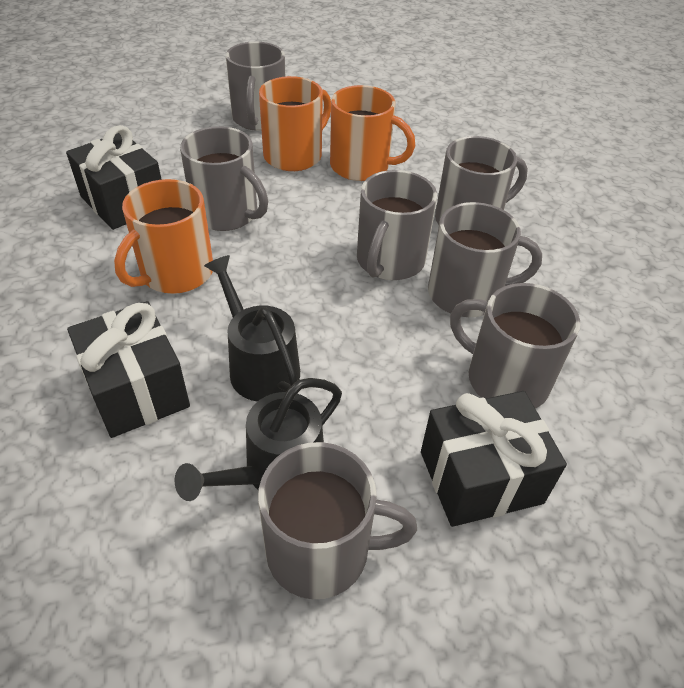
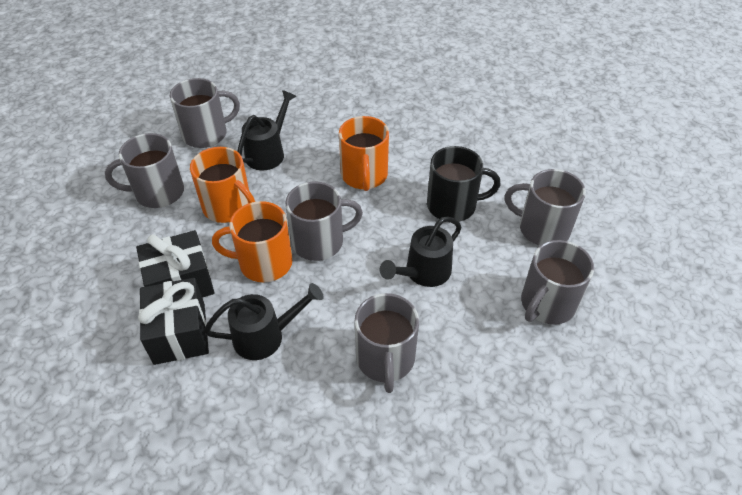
black gift: 3 -> 2
black mug: 0 -> 1
black watering can: 2 -> 3
grey mug: 7 -> 6

